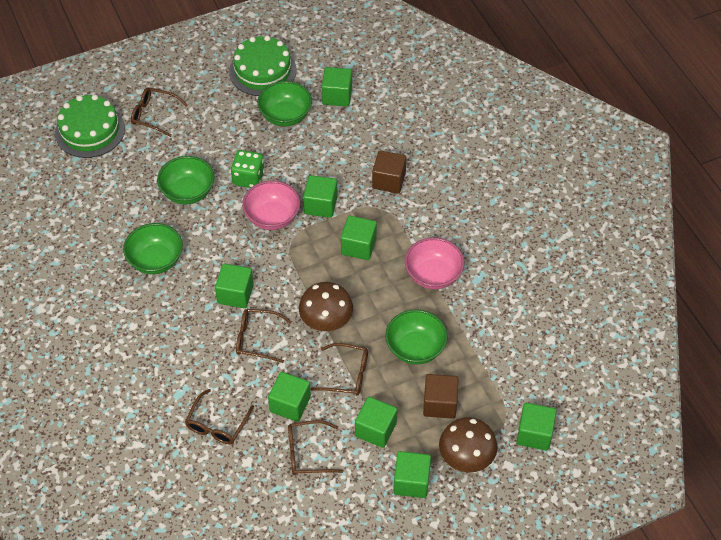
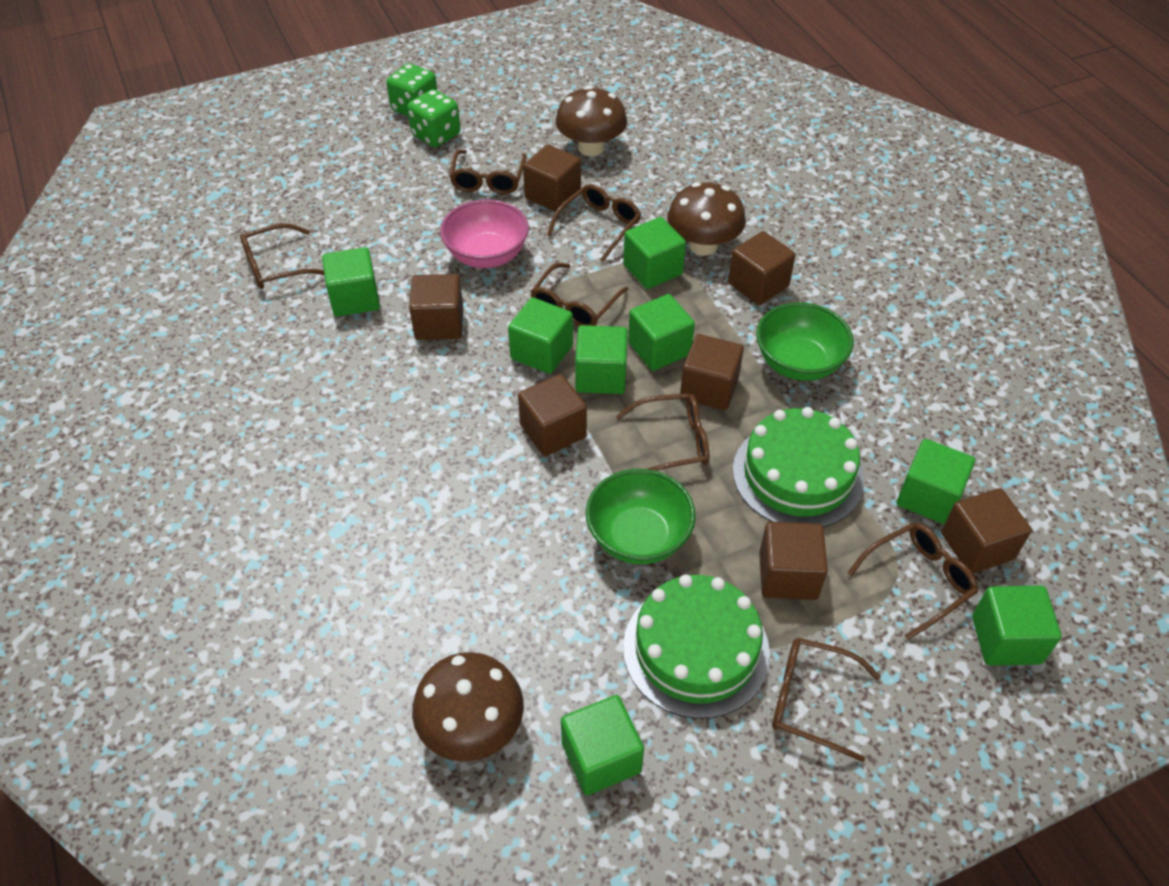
brown cube: 2 -> 7
brown glasses: 5 -> 7
brown mushroom: 2 -> 3
green bowl: 4 -> 2
green dice: 1 -> 2
pink bowl: 2 -> 1

